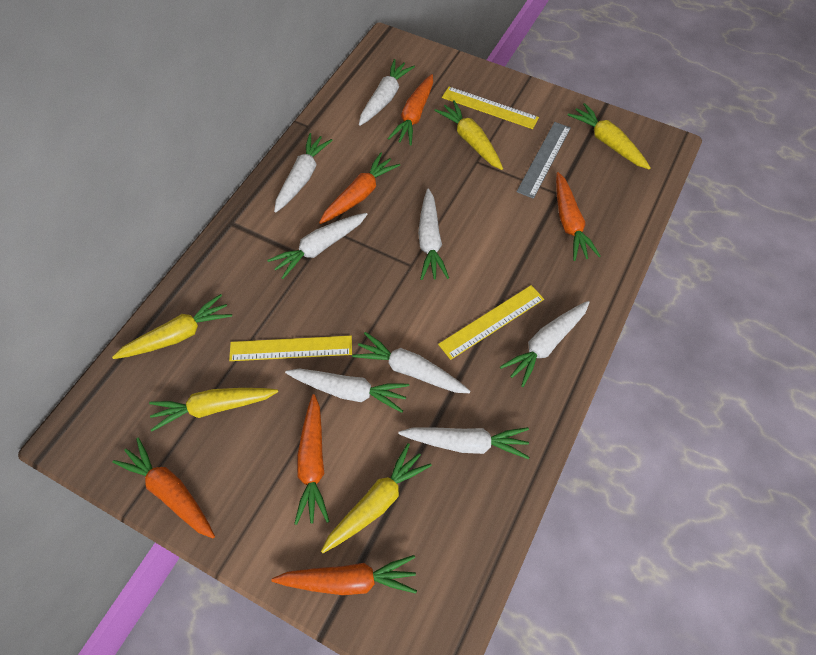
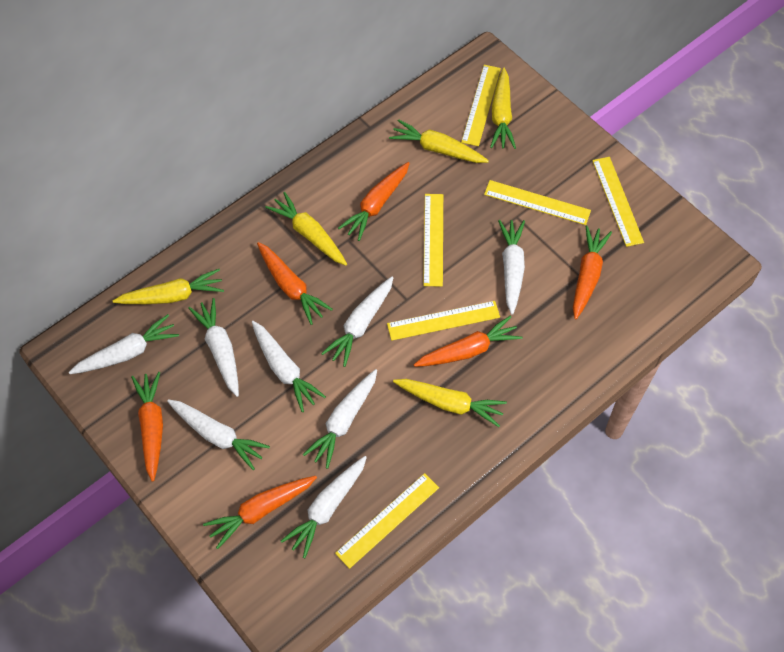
grey ruler: 1 -> 0
yellow ruler: 3 -> 6

